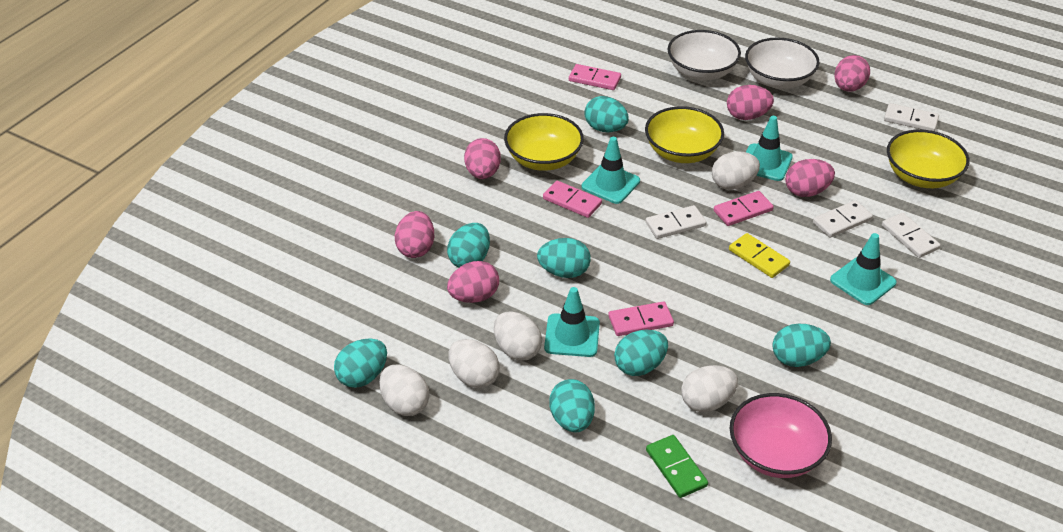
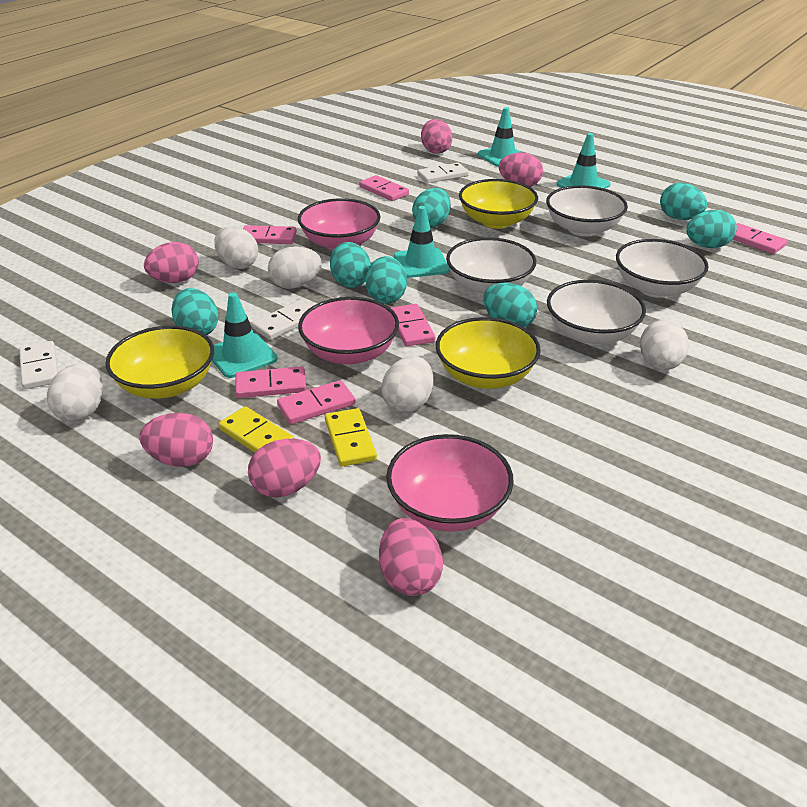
green domino: 1 -> 0
pink bowl: 1 -> 3
pink domino: 4 -> 6
white bowl: 2 -> 4
white domino: 4 -> 3
yellow domino: 1 -> 2

